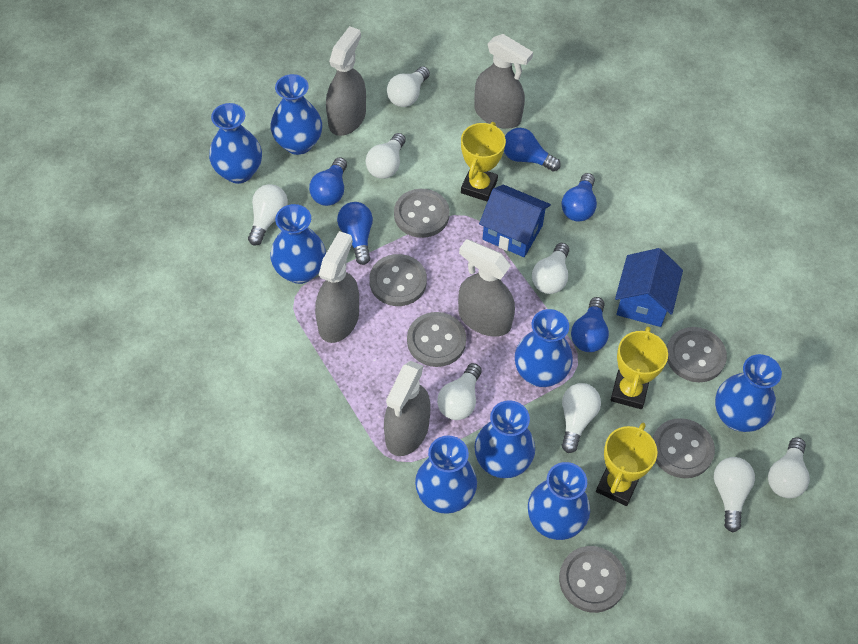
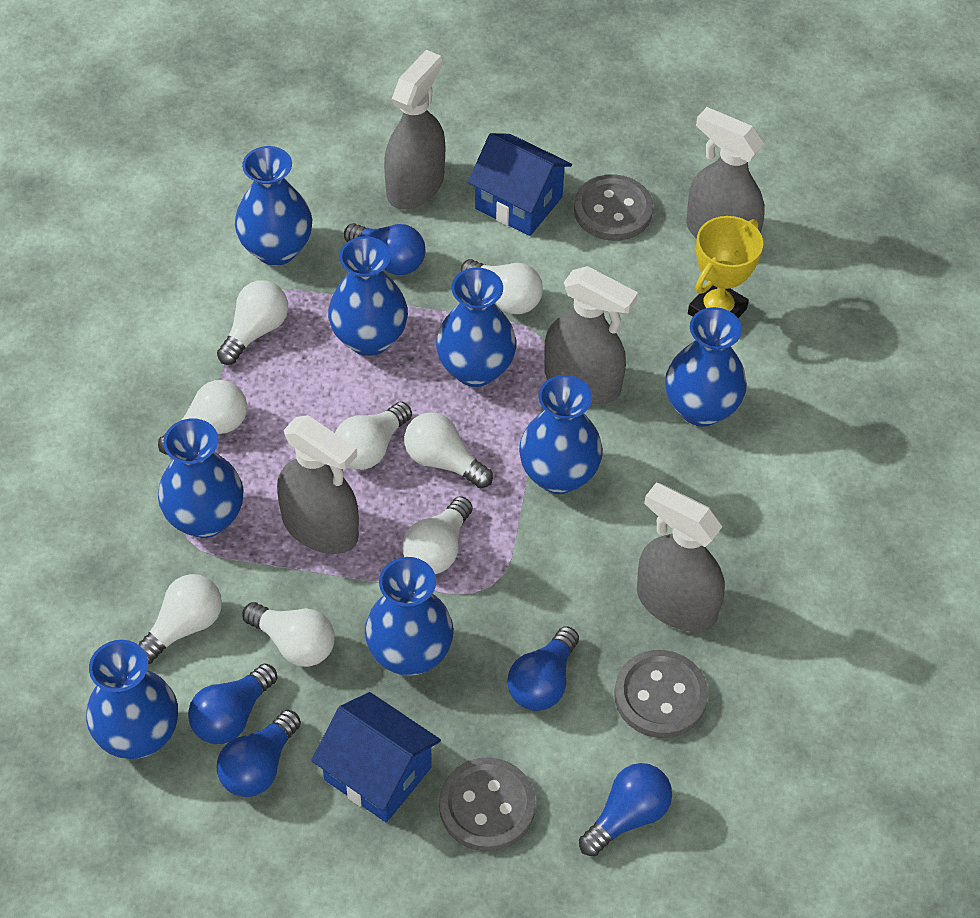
grey button: 6 -> 3
yellow trophy: 3 -> 1

